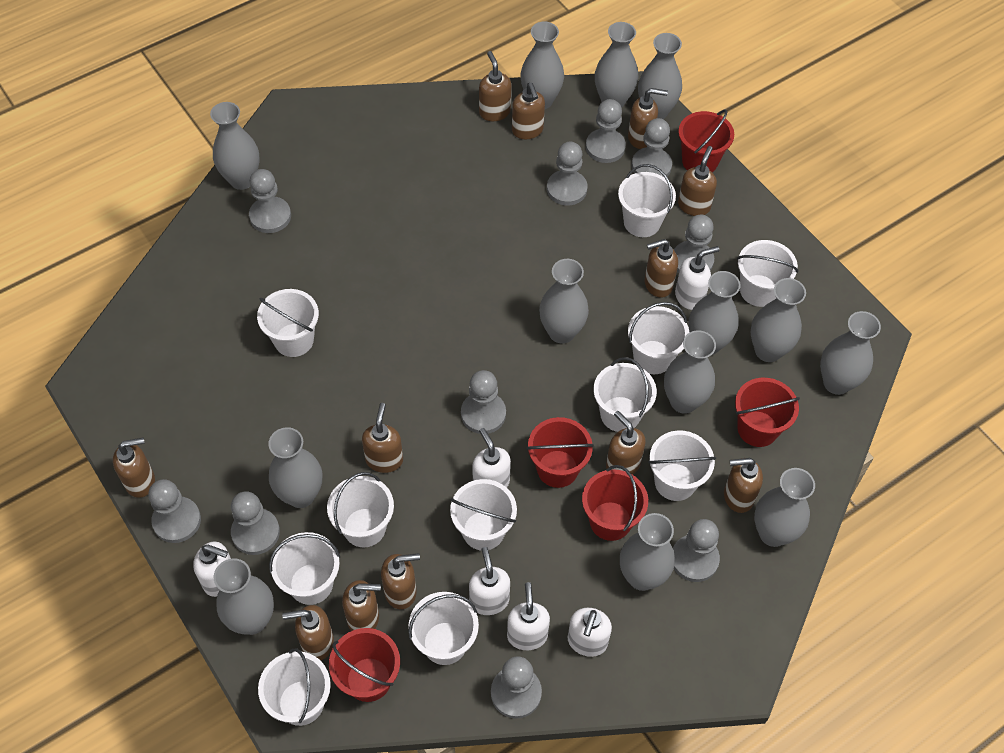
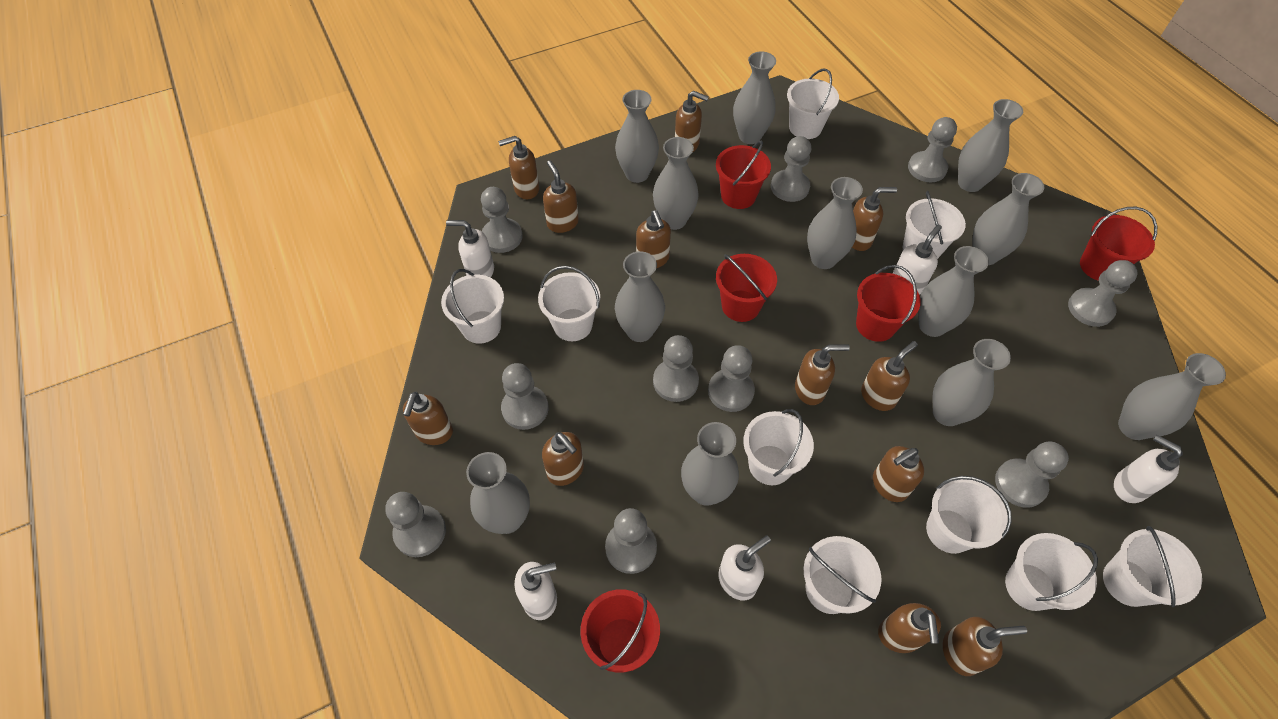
grey vase: 13 -> 12
white bucket: 11 -> 9
white soap dispenser: 6 -> 5

